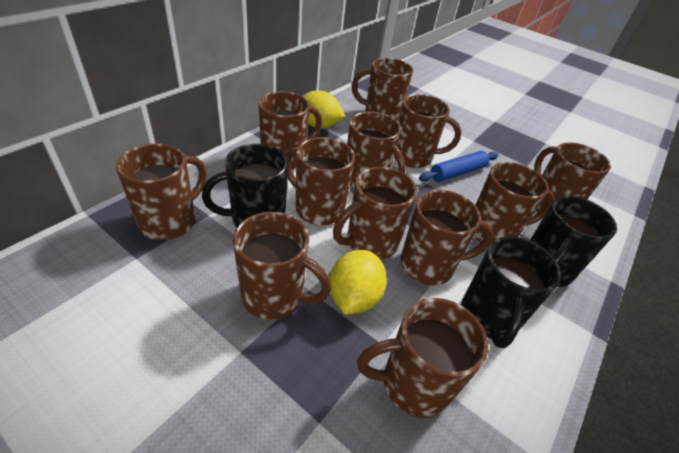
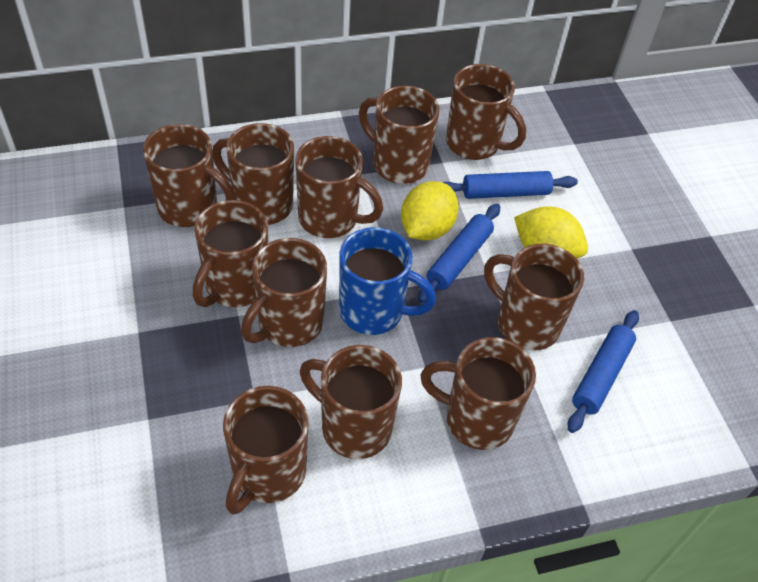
black mug: 3 -> 0
blue mug: 0 -> 1
blue rolling pin: 1 -> 3
brown mug: 12 -> 11

